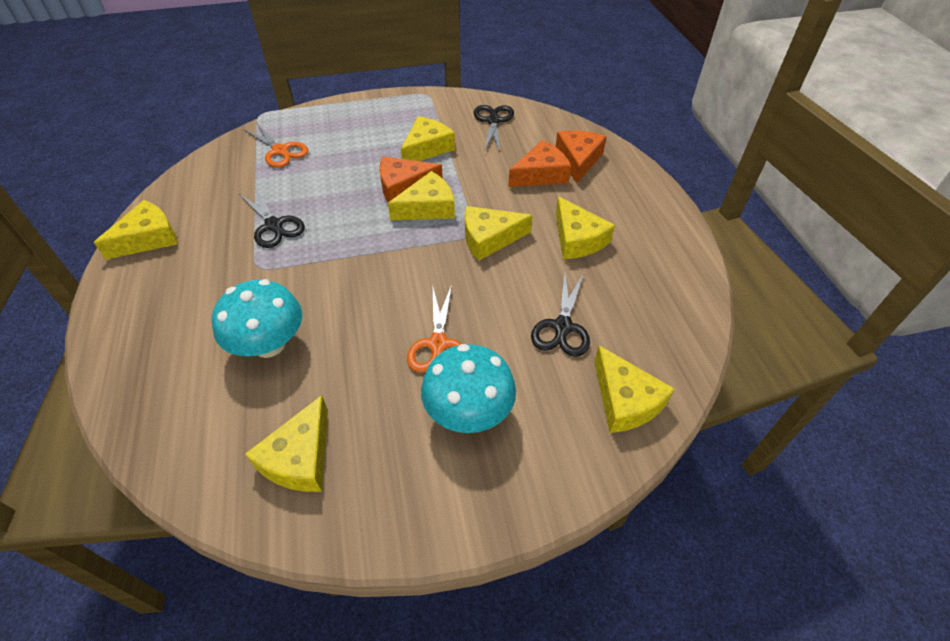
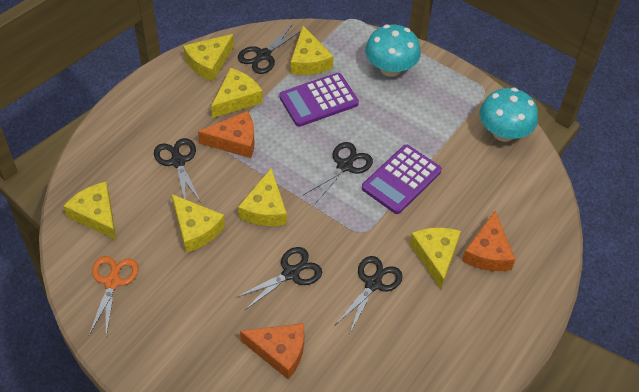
black scissors: 3 -> 5
orange scissors: 2 -> 1
purple calculator: 0 -> 2

